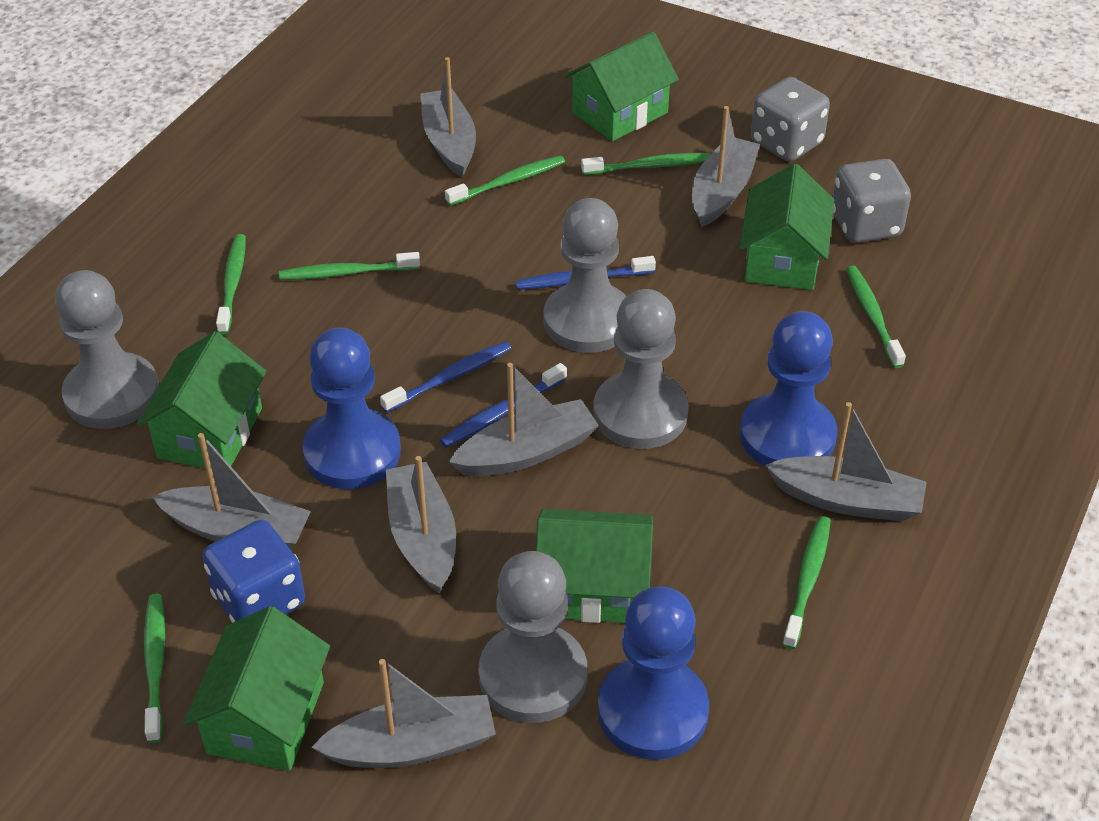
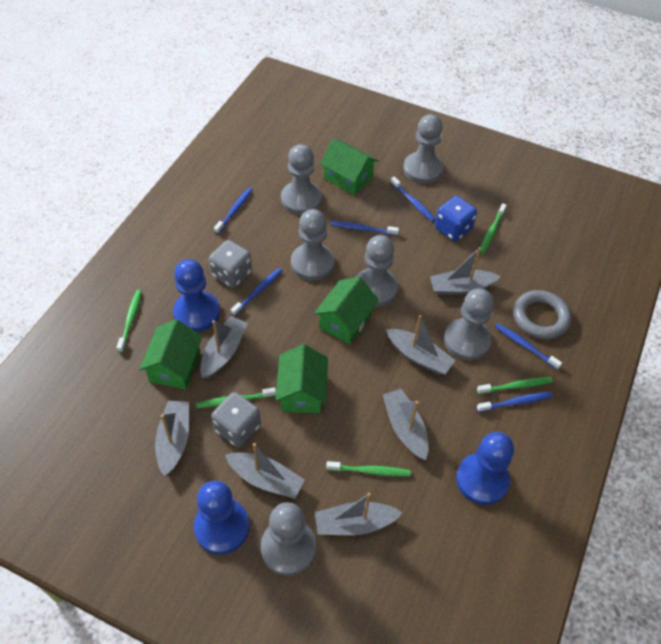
blue toothbrush: 3 -> 6
green house: 5 -> 4
green toothbrush: 7 -> 5
grey pawn: 4 -> 6
grey ring: 0 -> 1

